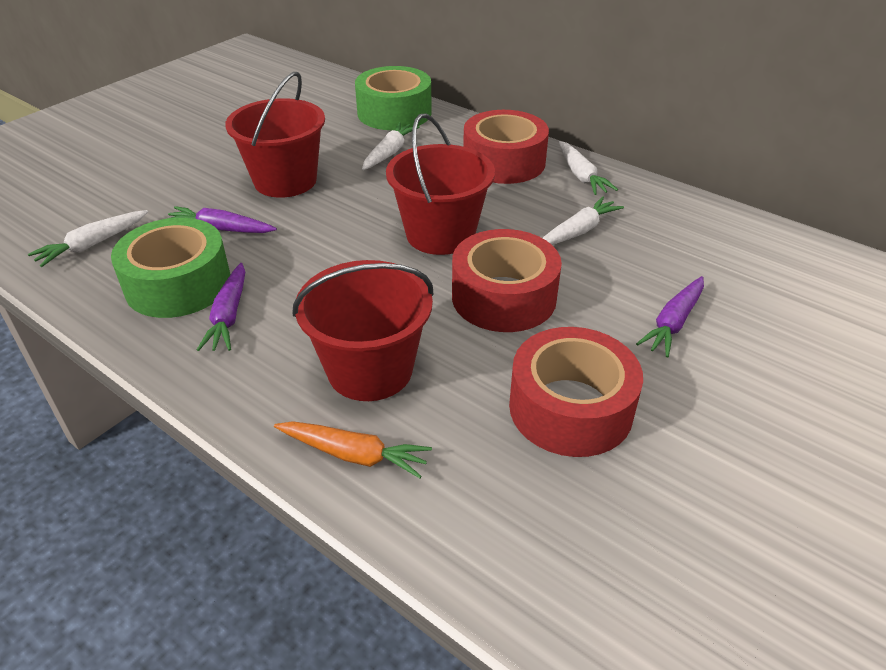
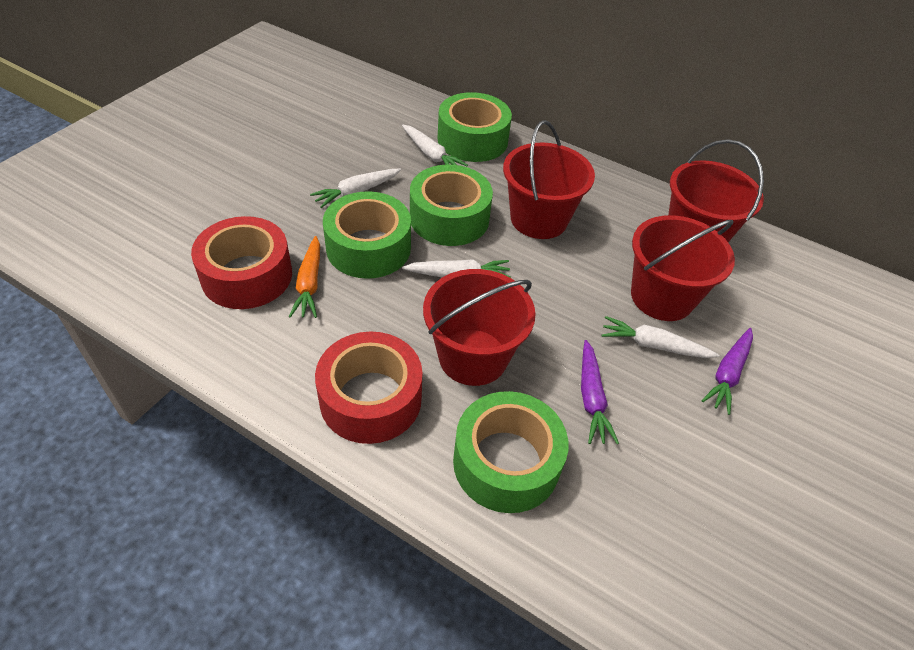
green tape: 2 -> 4
purple carrot: 3 -> 2
red bucket: 3 -> 4
red tape: 3 -> 2

